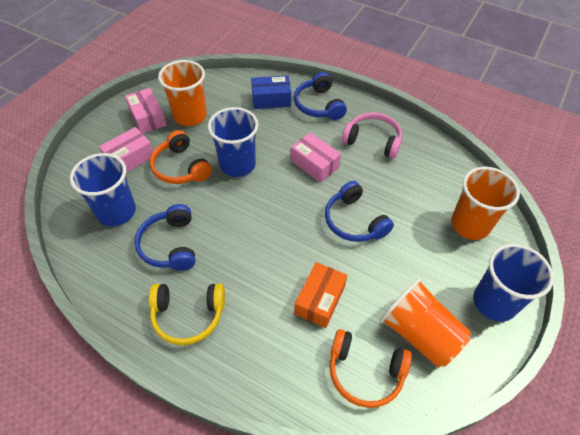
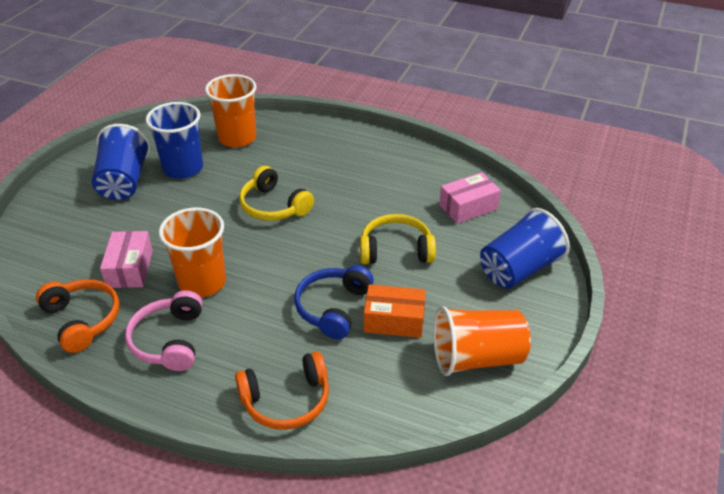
blue box: 1 -> 0
blue headphones: 3 -> 1
pink box: 3 -> 2
yellow headphones: 1 -> 2

